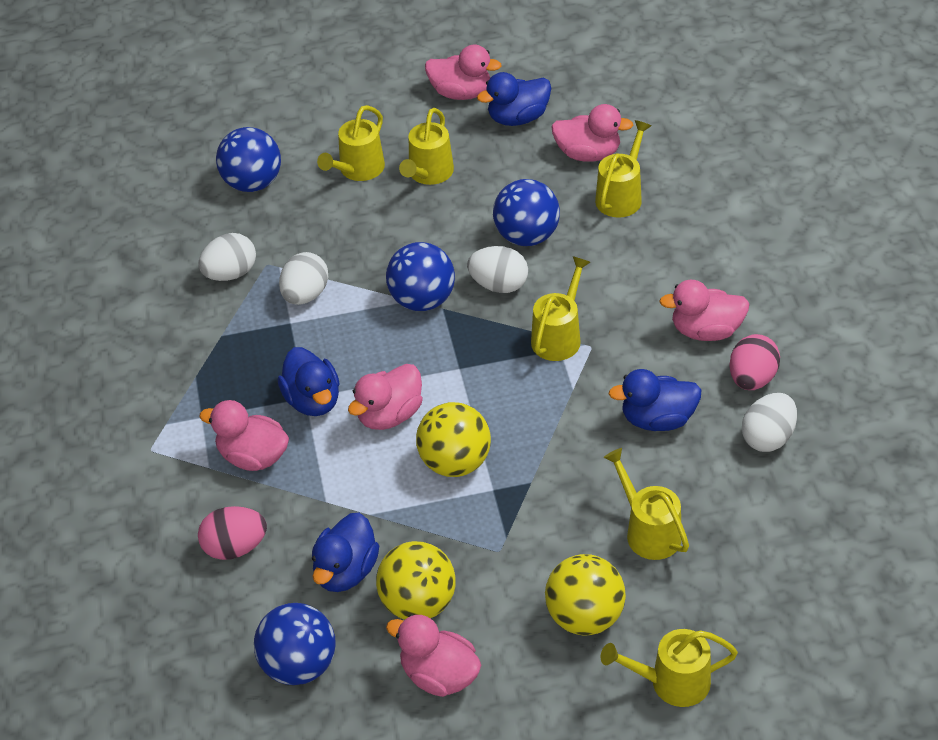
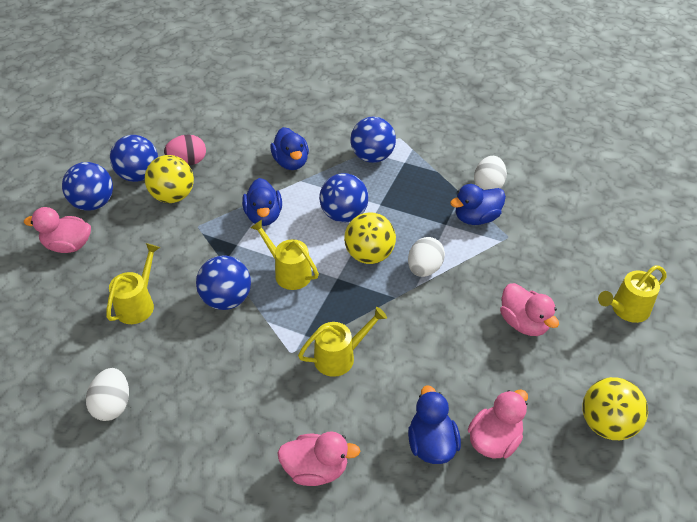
blue ball: 4 -> 5
pink duck: 6 -> 4
pink egg: 2 -> 1
white egg: 4 -> 3
yellow watering can: 6 -> 4

